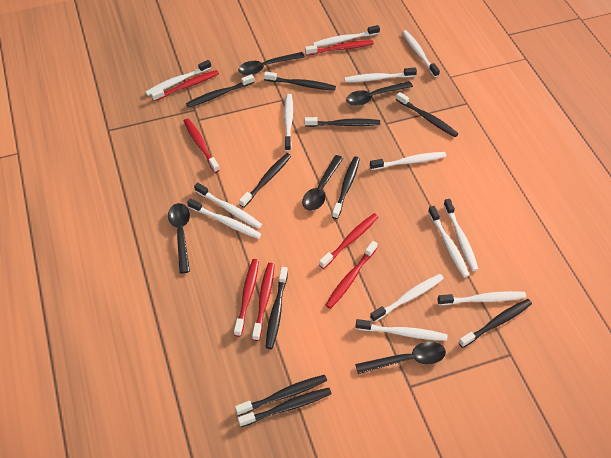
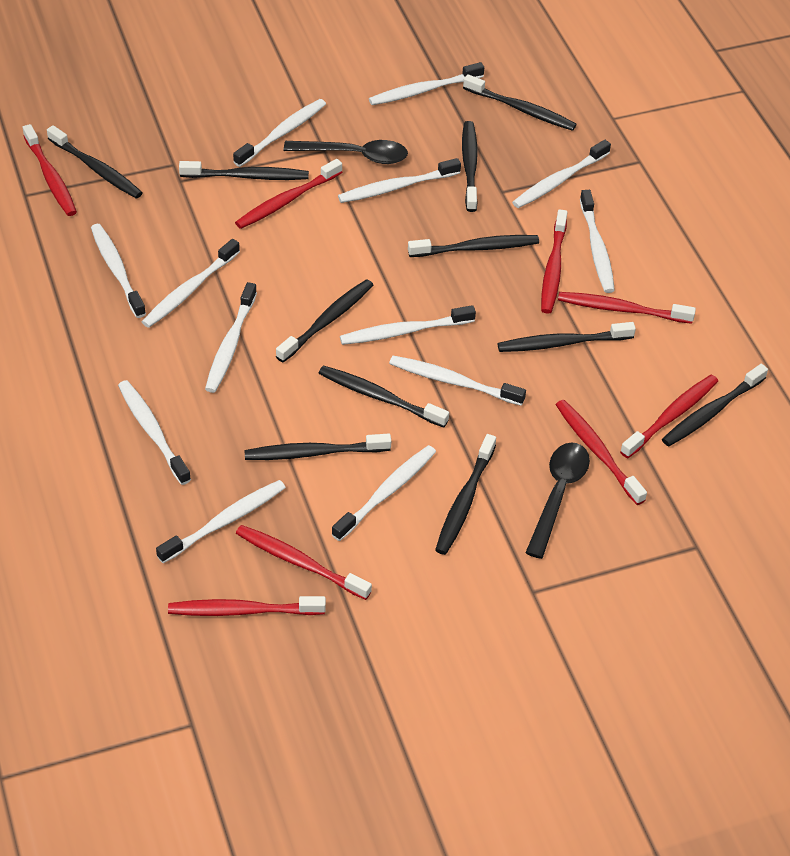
black spoon: 5 -> 2
black toothbrush: 10 -> 11
red toothbrush: 7 -> 8

